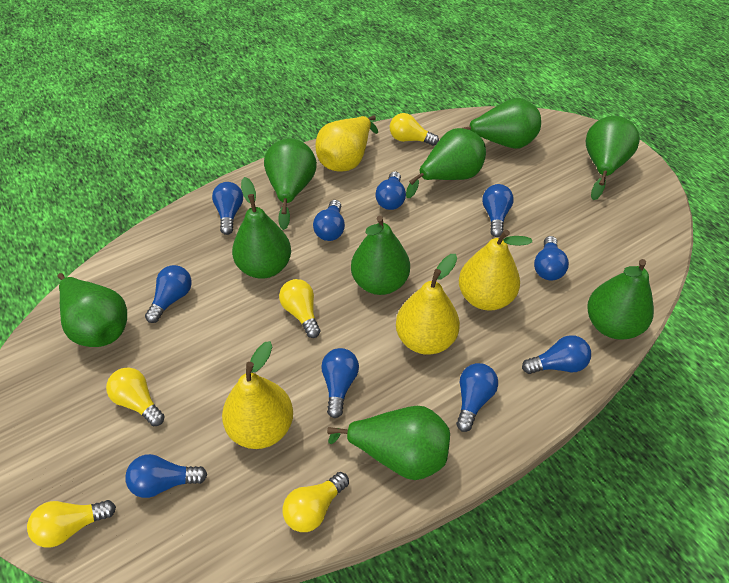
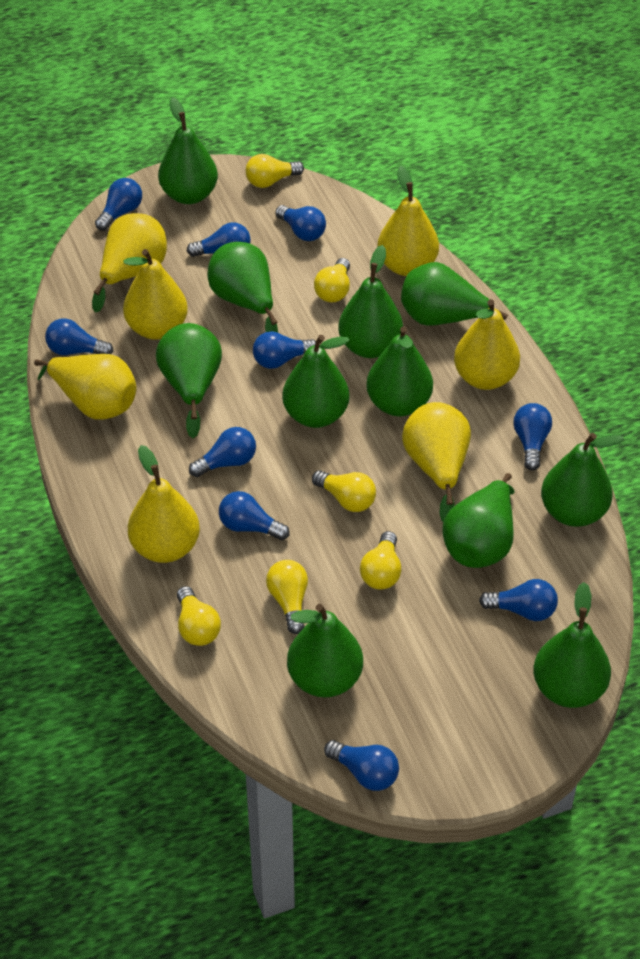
green pear: 9 -> 11
yellow light bulb: 5 -> 6
yellow pear: 4 -> 7

